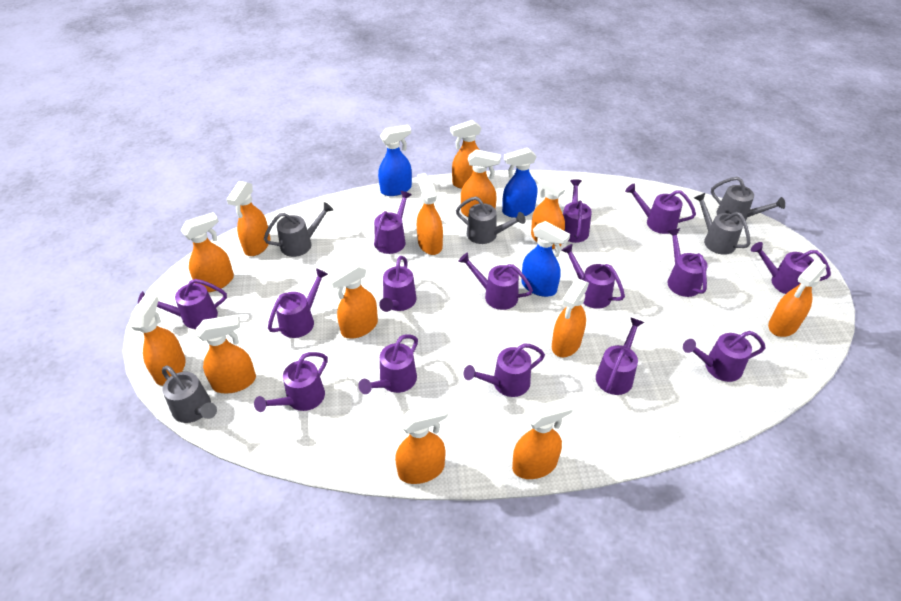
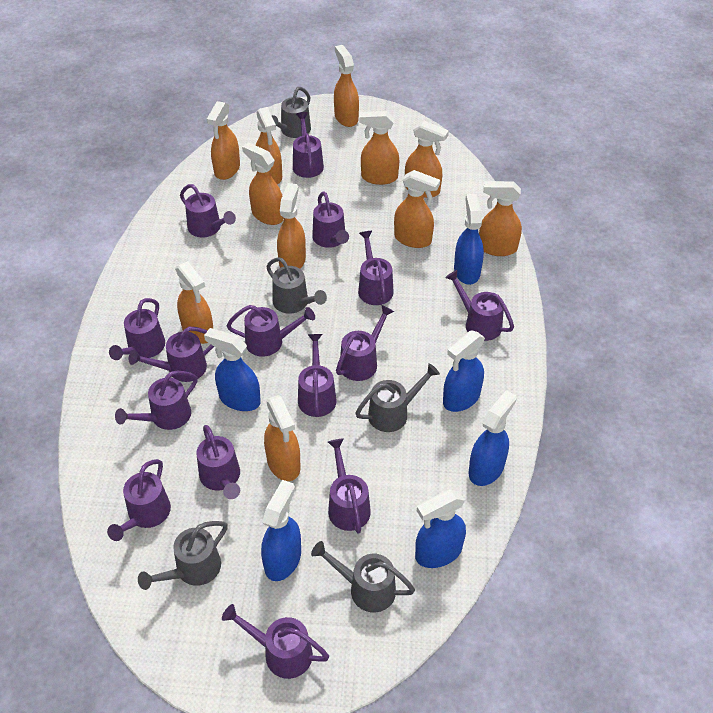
blue spray bottle: 3 -> 6
orange spray bottle: 13 -> 11

